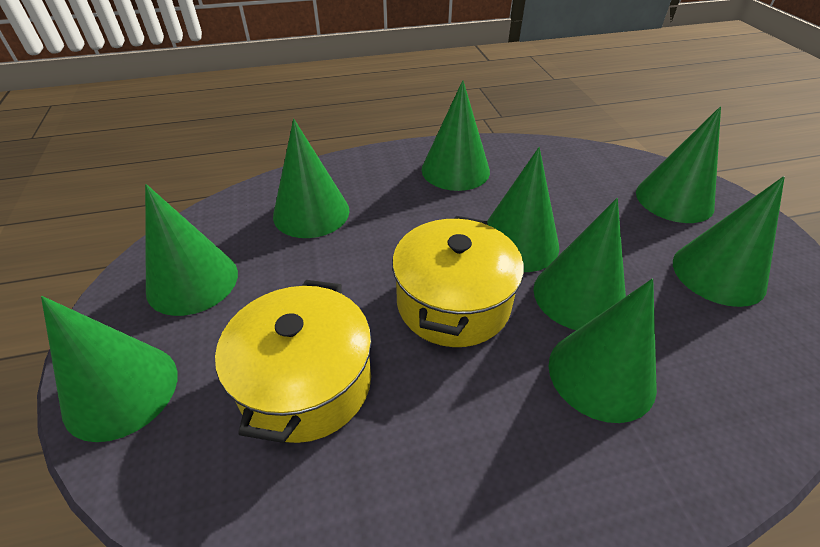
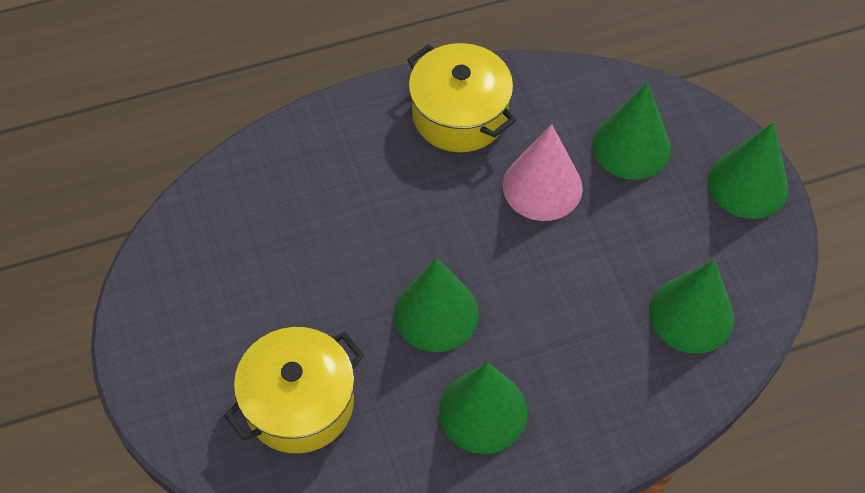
green cone: 9 -> 5
pink cone: 0 -> 1

